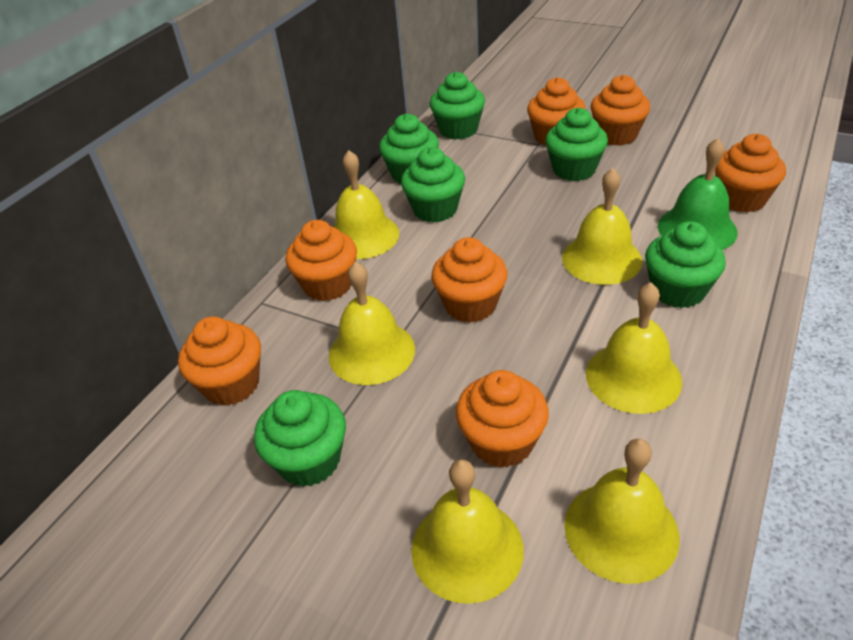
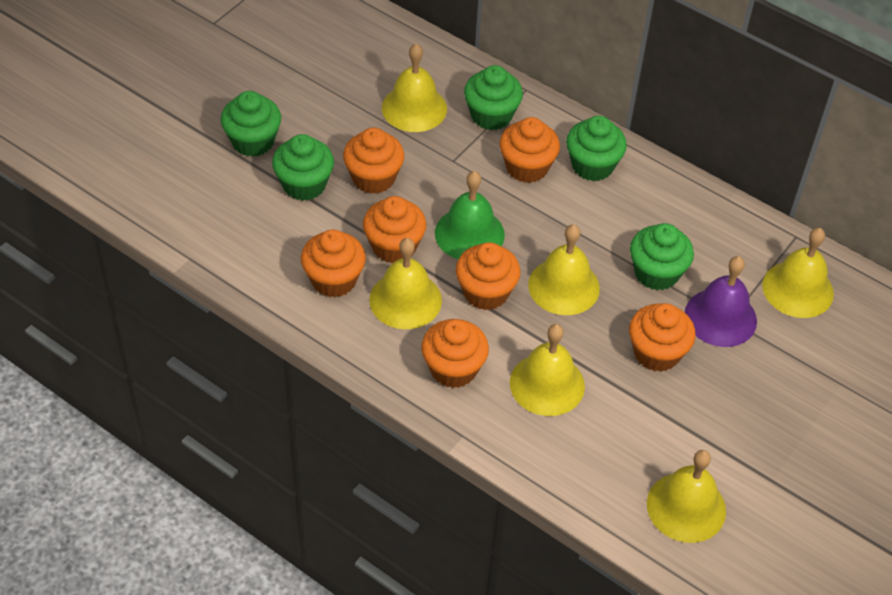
green cupcake: 6 -> 5
purple bell: 0 -> 1

